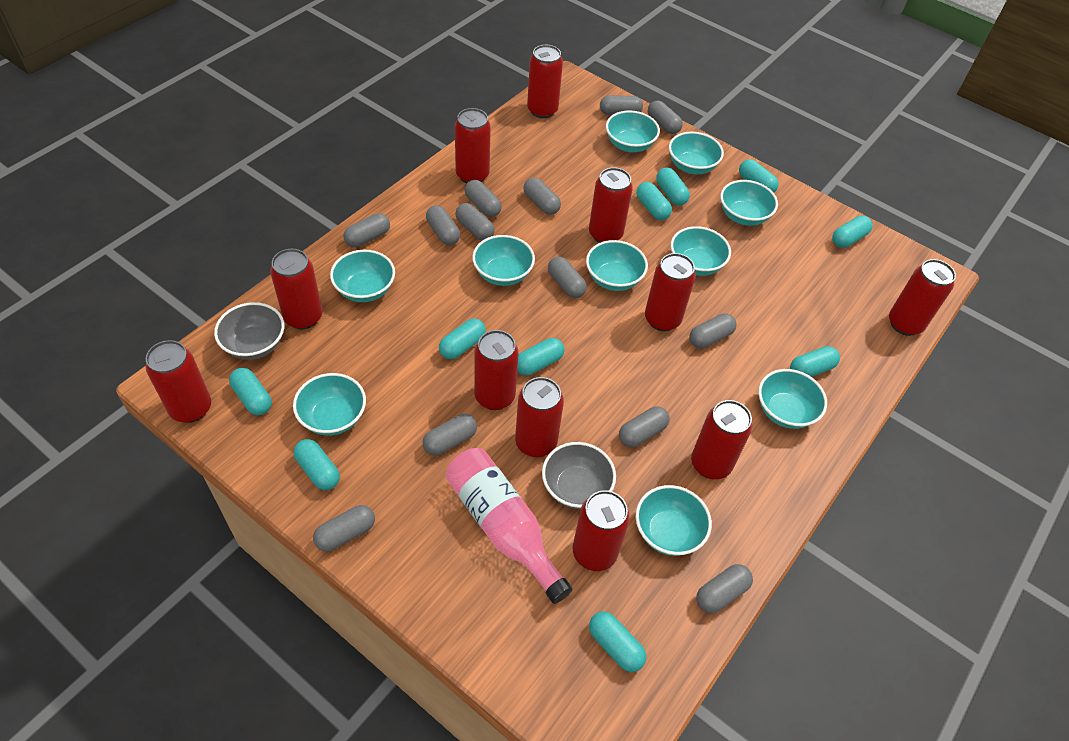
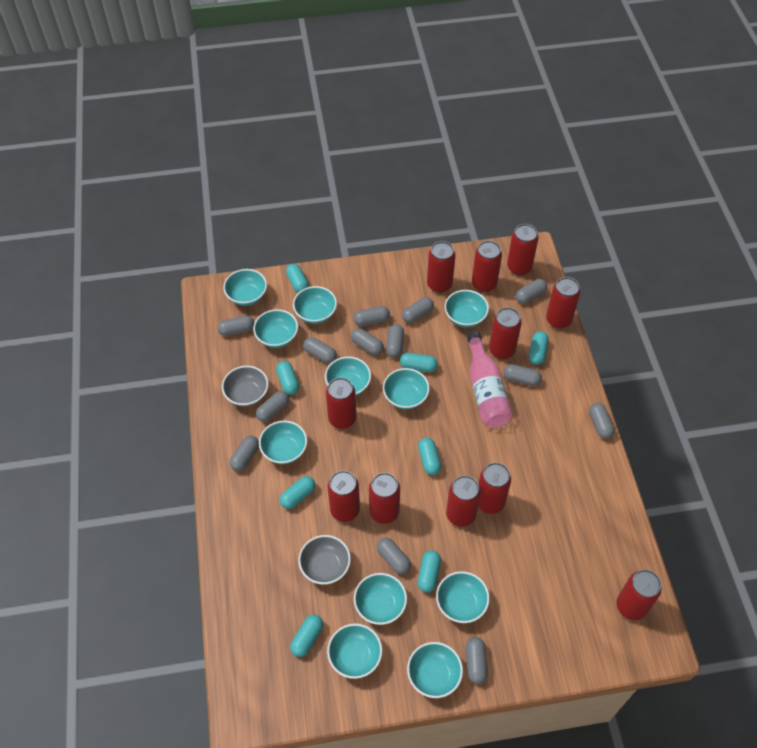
turquoise bowl: 10 -> 11
turquoise capsule: 10 -> 8

